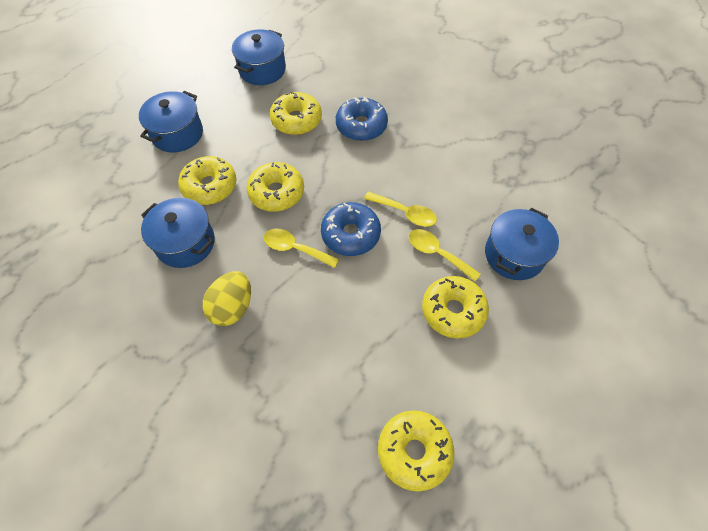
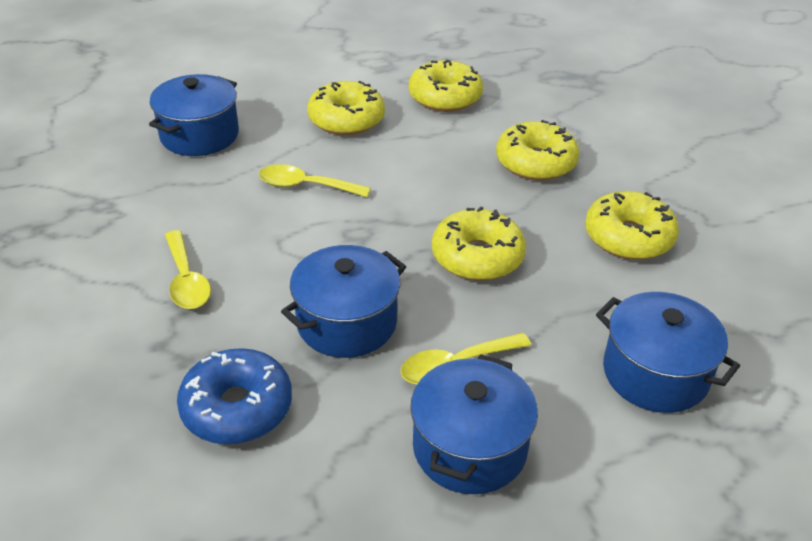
blue donut: 2 -> 1
yellow egg: 1 -> 0

